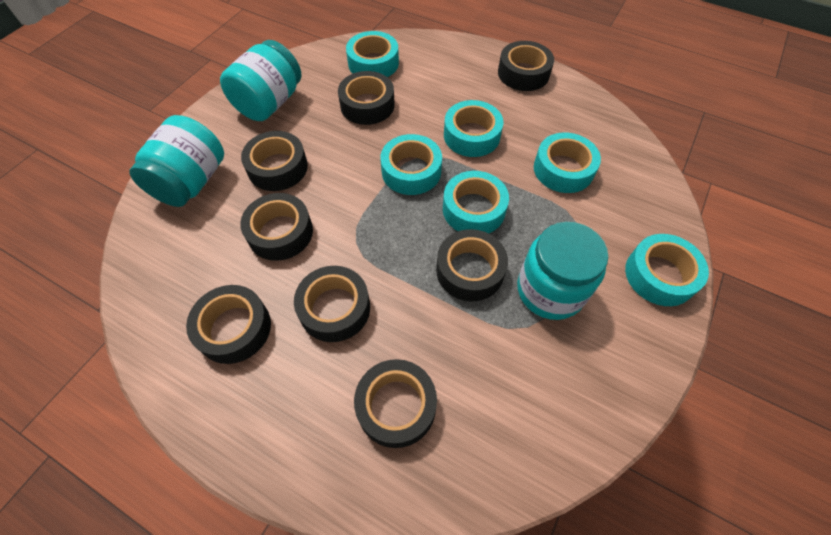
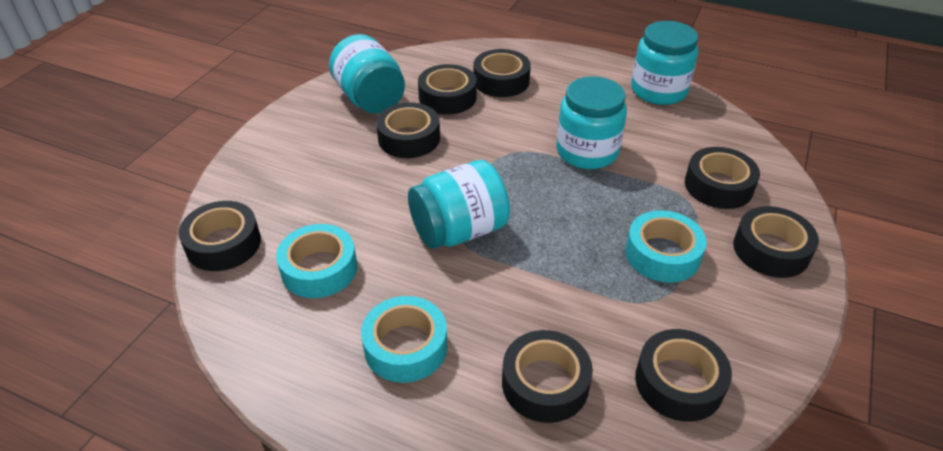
turquoise jar: 3 -> 4
turquoise tape: 6 -> 3

